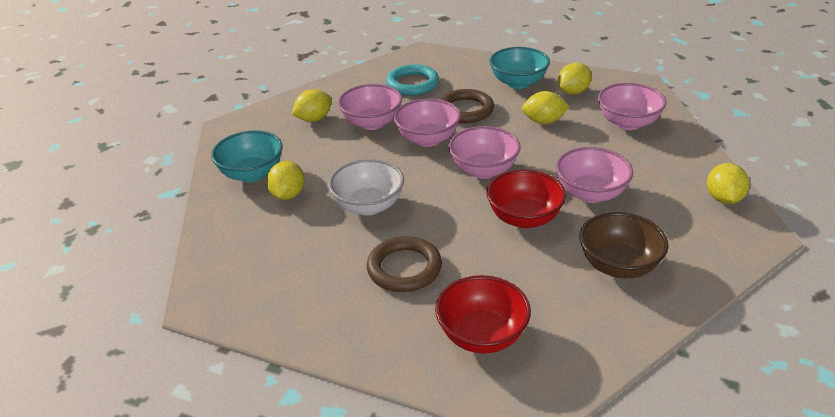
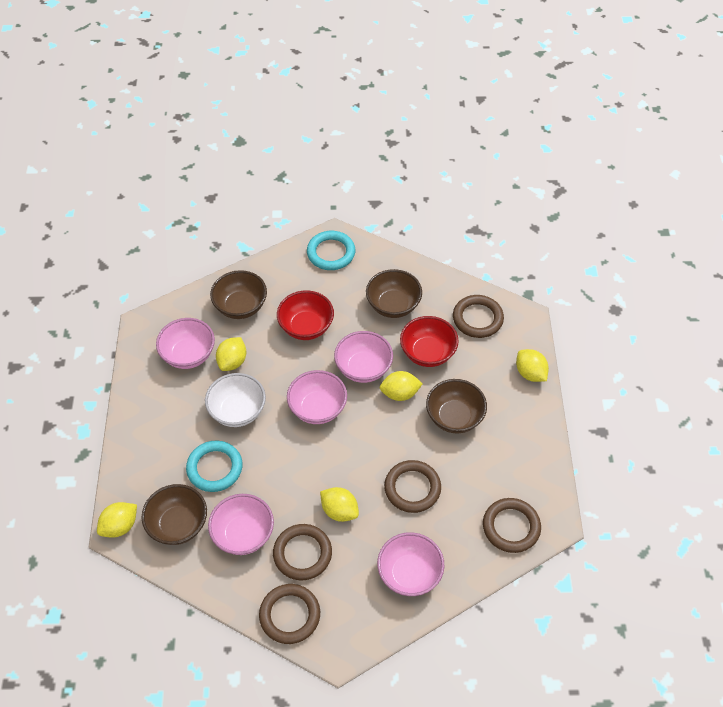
brown bowl: 1 -> 4
brown ring: 2 -> 5
turquoise bowl: 2 -> 0
turquoise ring: 1 -> 2

